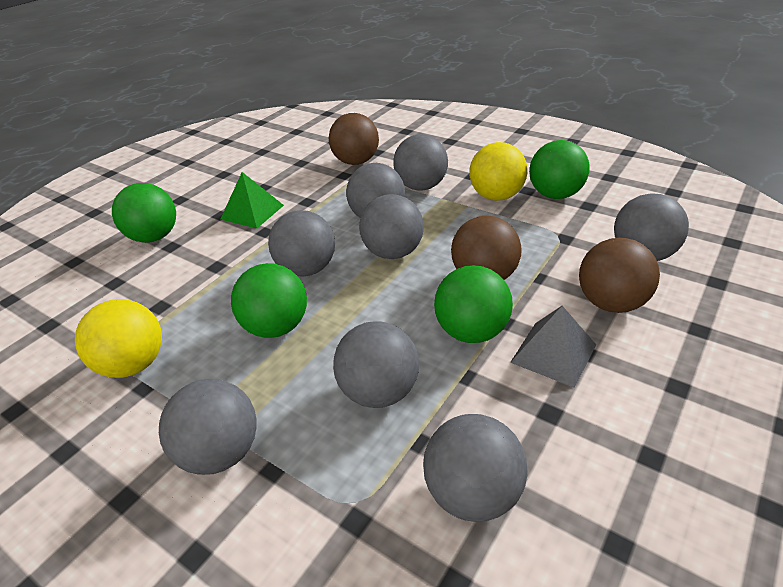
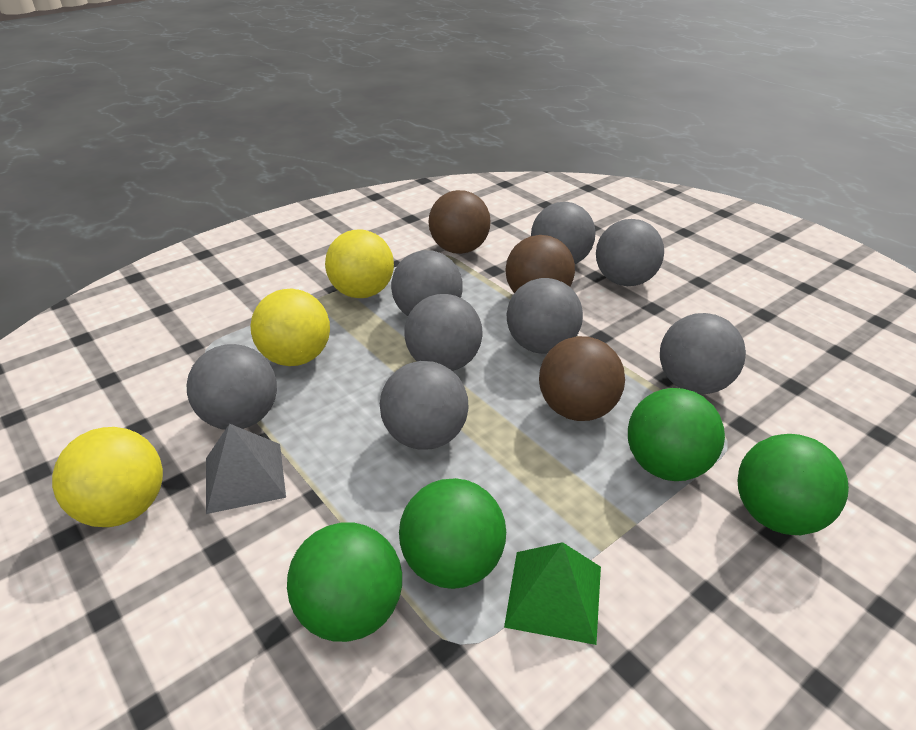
yellow ball: 2 -> 3

